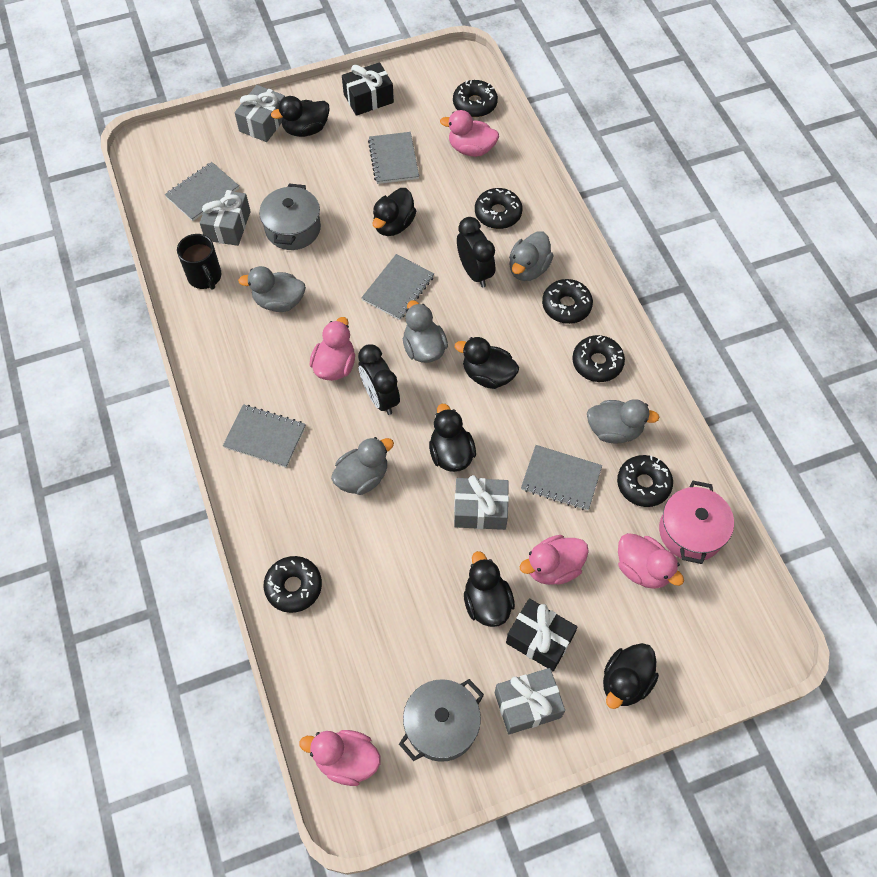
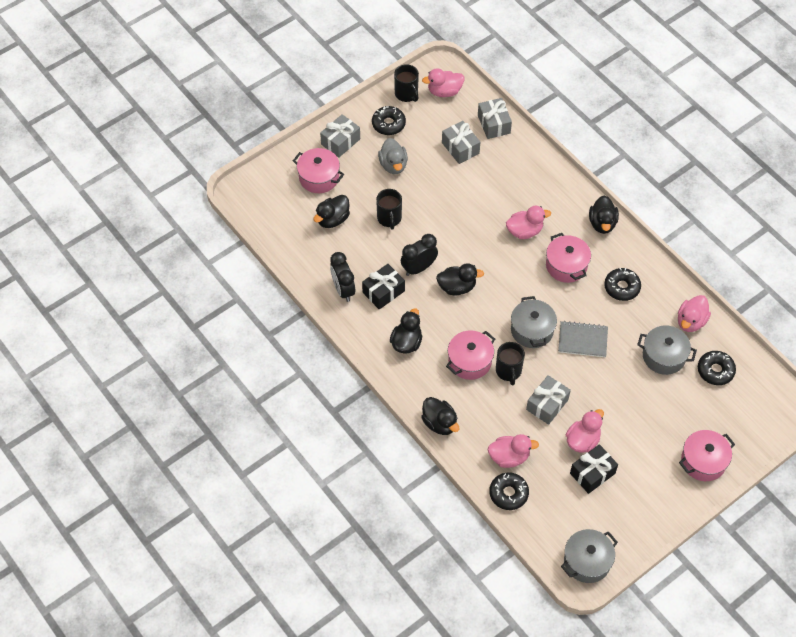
black donut: 6 -> 4
black duck: 6 -> 5
black mug: 1 -> 3
grey duck: 5 -> 1
grey notebook: 5 -> 1
grey pot: 2 -> 3
pink pot: 1 -> 4

